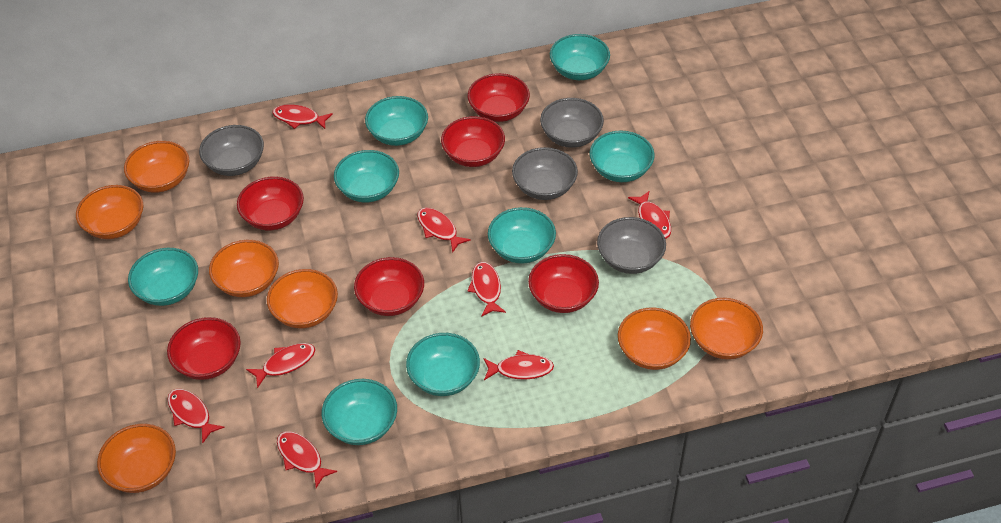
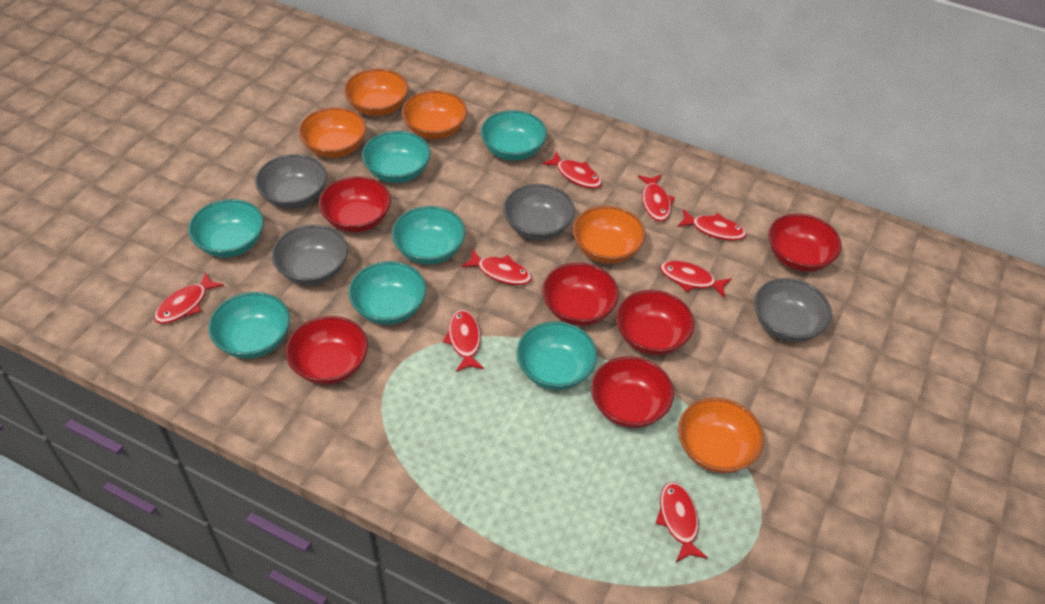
orange bowl: 7 -> 5
turquoise bowl: 8 -> 7

